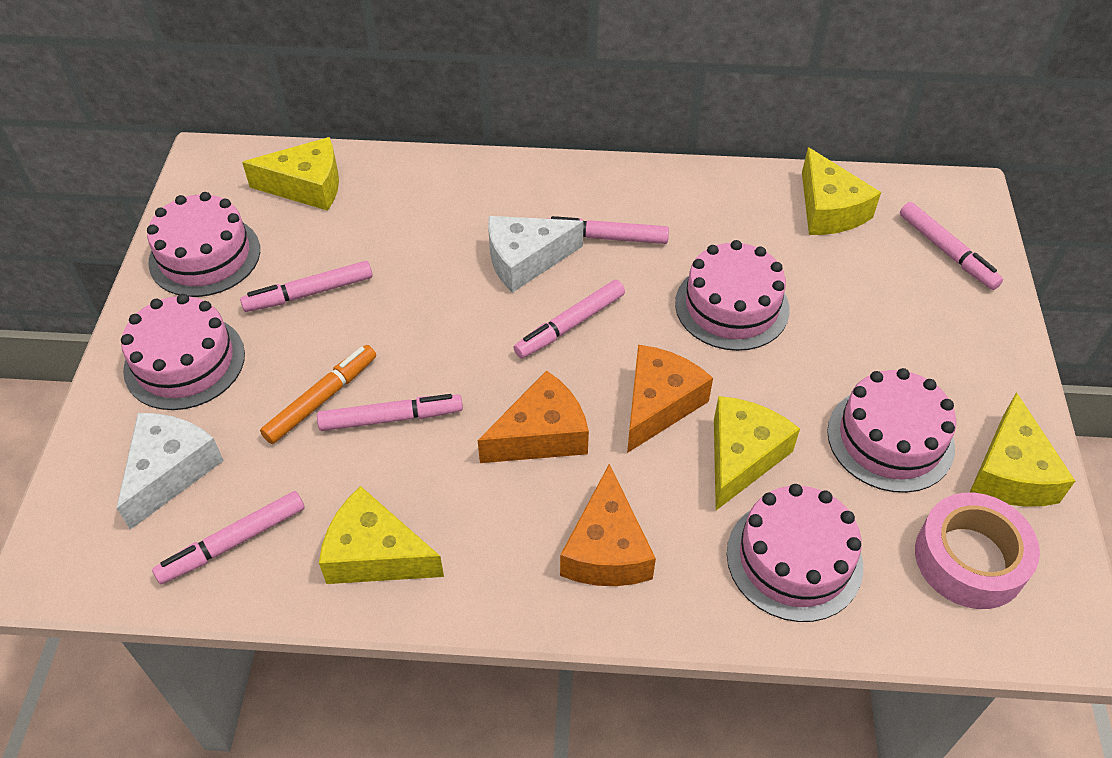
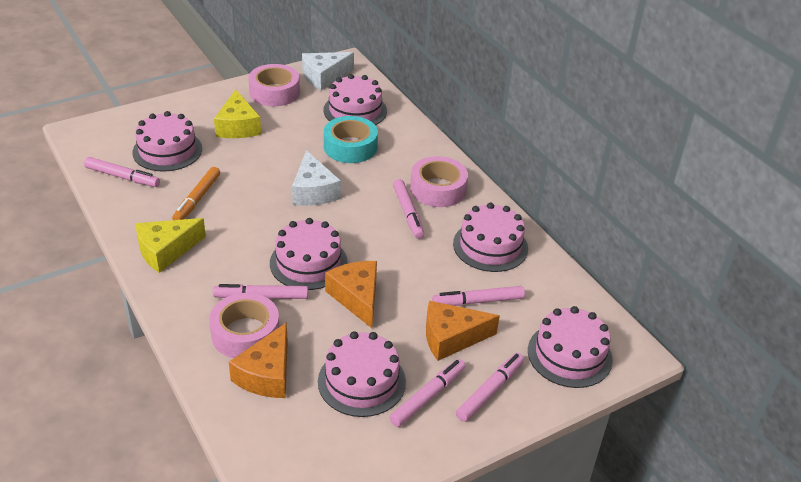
pink cake: 5 -> 6
pink tape: 1 -> 3
turquoise tape: 0 -> 1
yellow cheese: 5 -> 2

